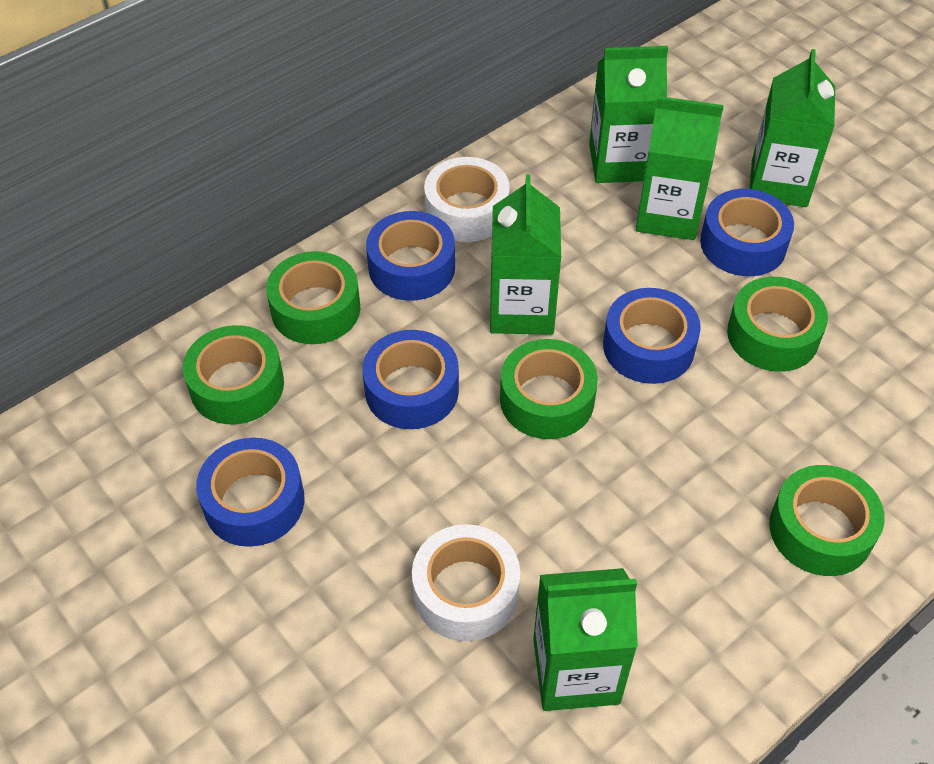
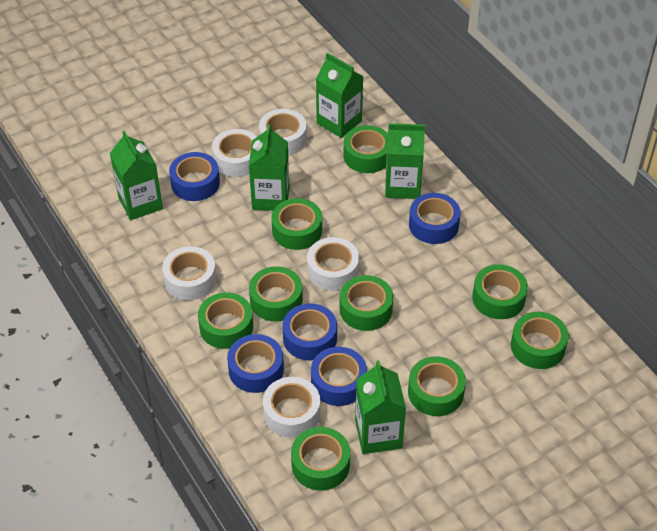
green tape: 5 -> 9
white tape: 2 -> 5

